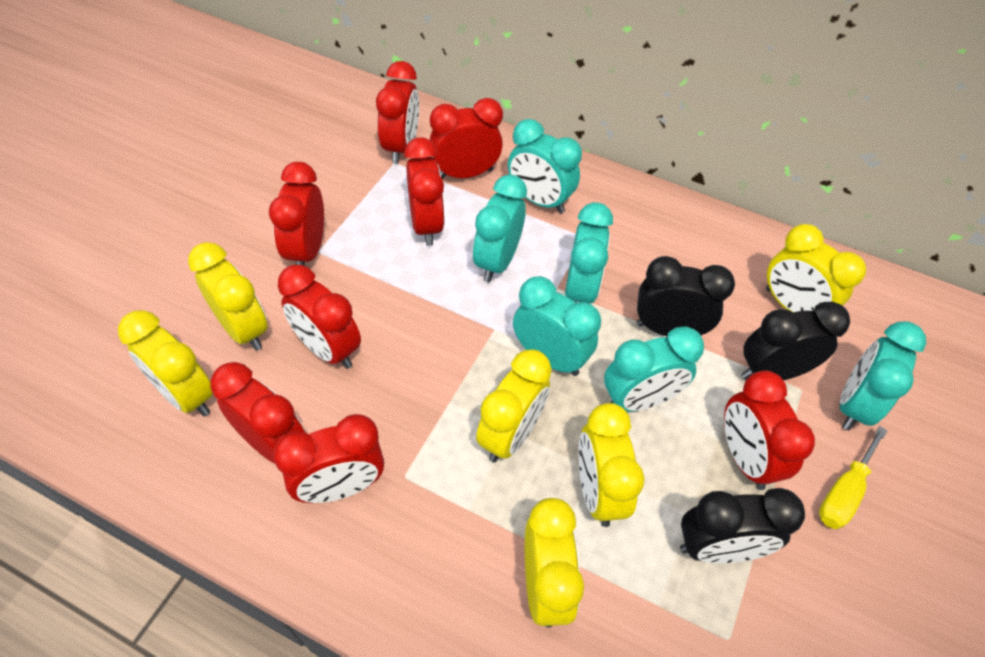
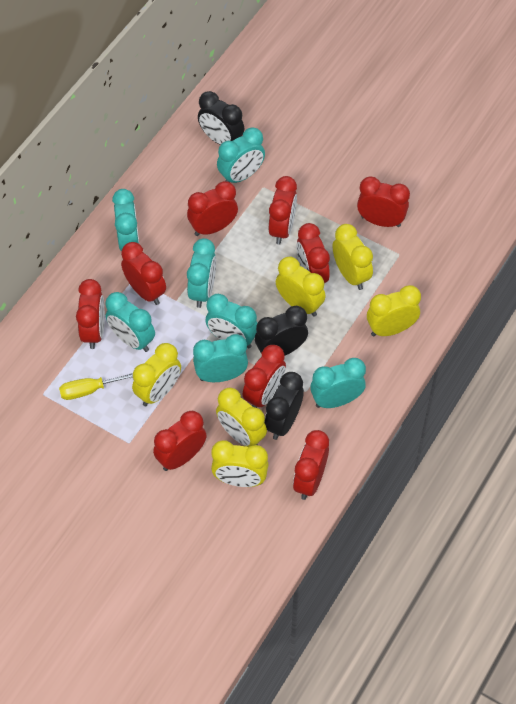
red clock: 8 -> 9
turquoise clock: 6 -> 7

